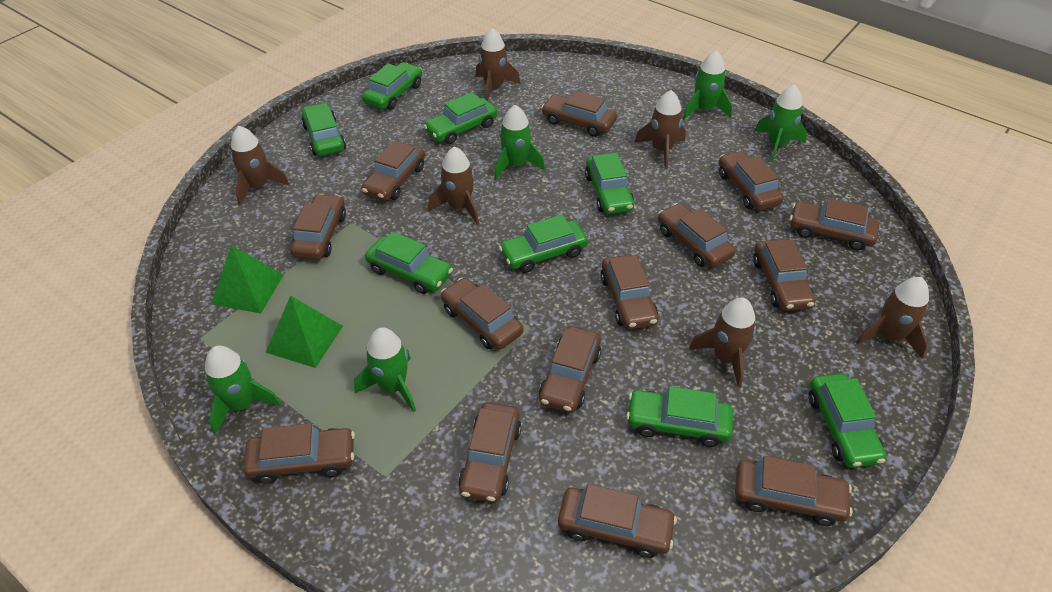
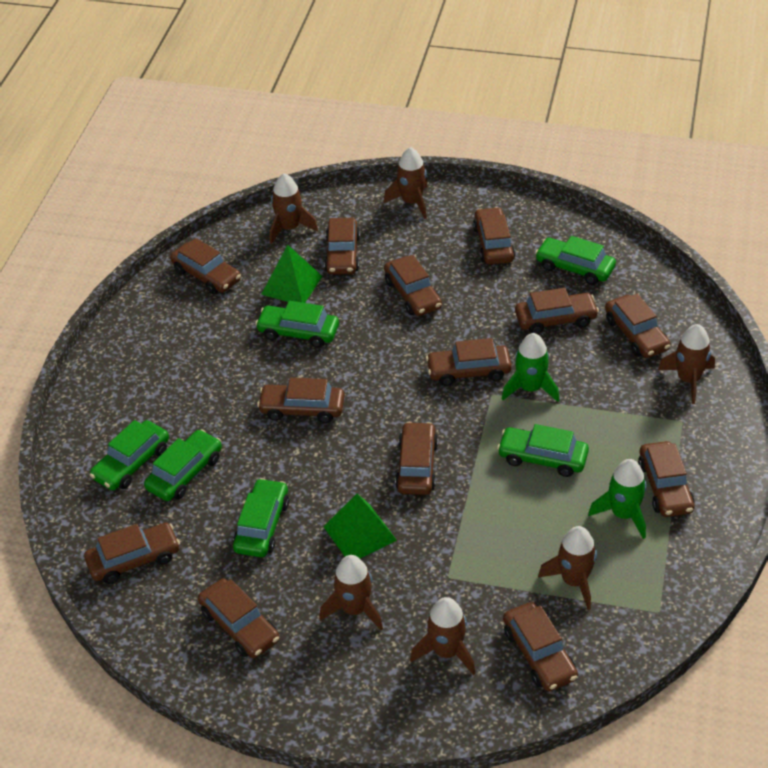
brown car: 14 -> 13
green car: 8 -> 6
green rocket: 5 -> 2

